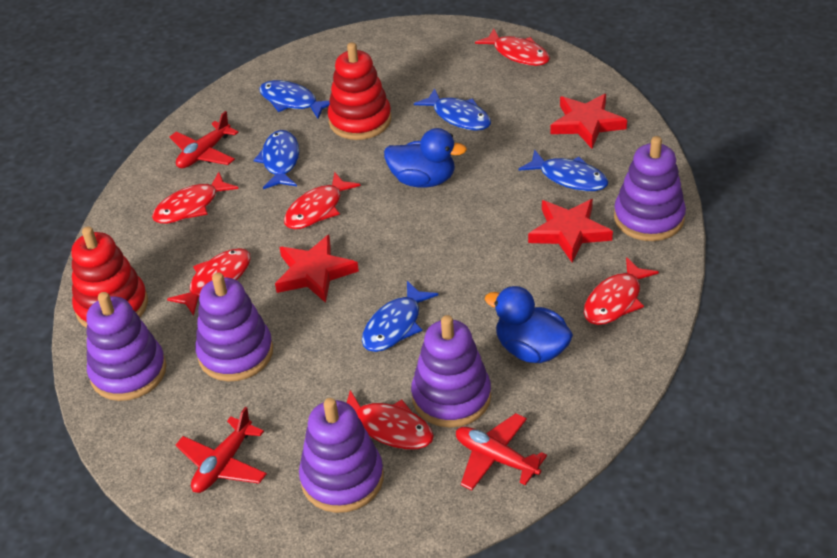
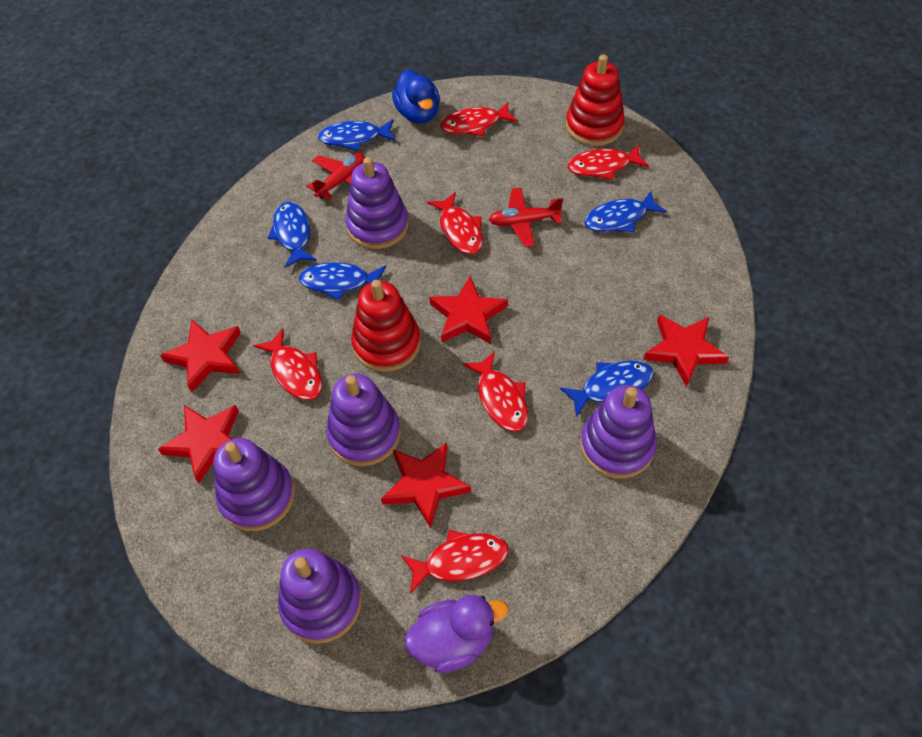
blue duck: 2 -> 1
purple duck: 0 -> 1
red plane: 3 -> 2
red star: 3 -> 5

